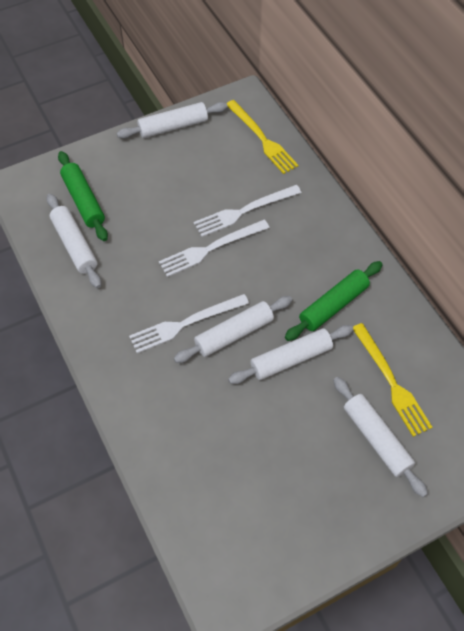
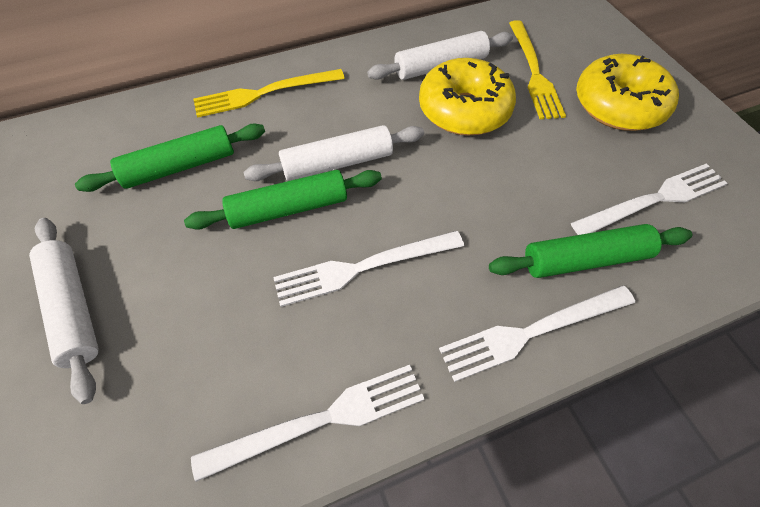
green rolling pin: 2 -> 3
white fork: 3 -> 4
white rolling pin: 5 -> 3
yellow donut: 0 -> 2

